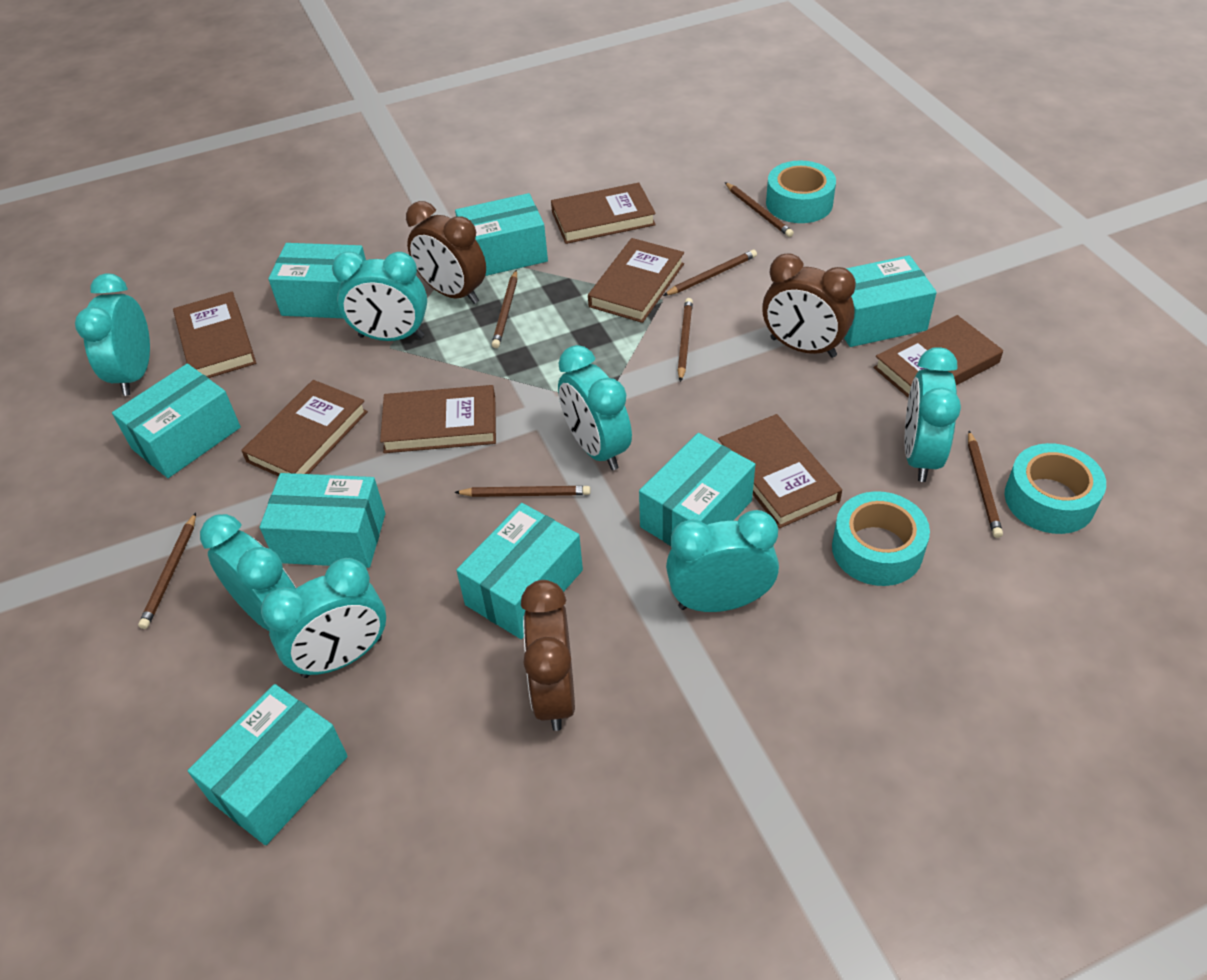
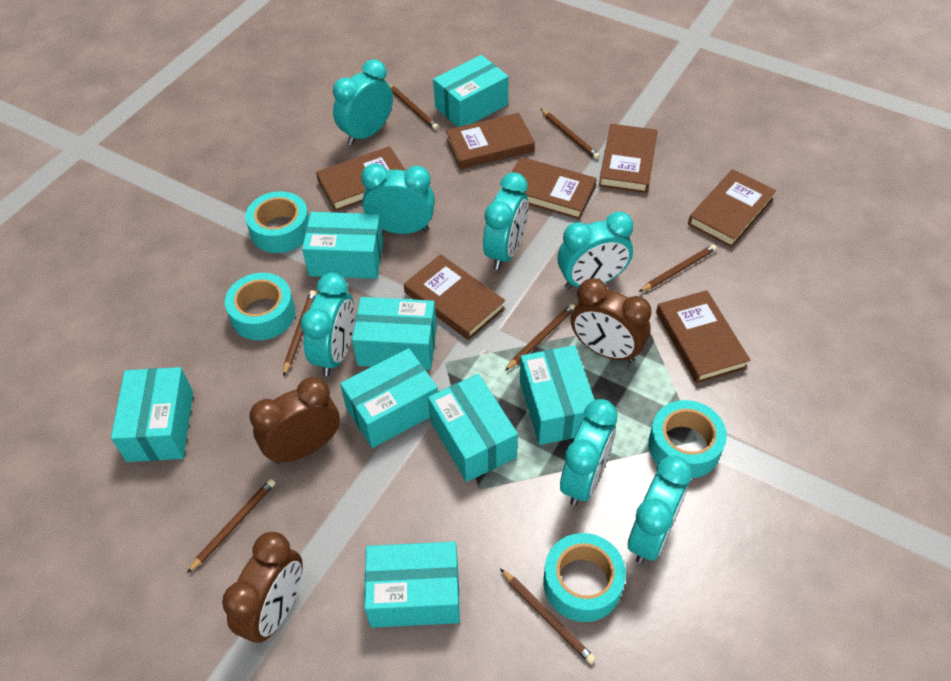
turquoise tape: 3 -> 4

